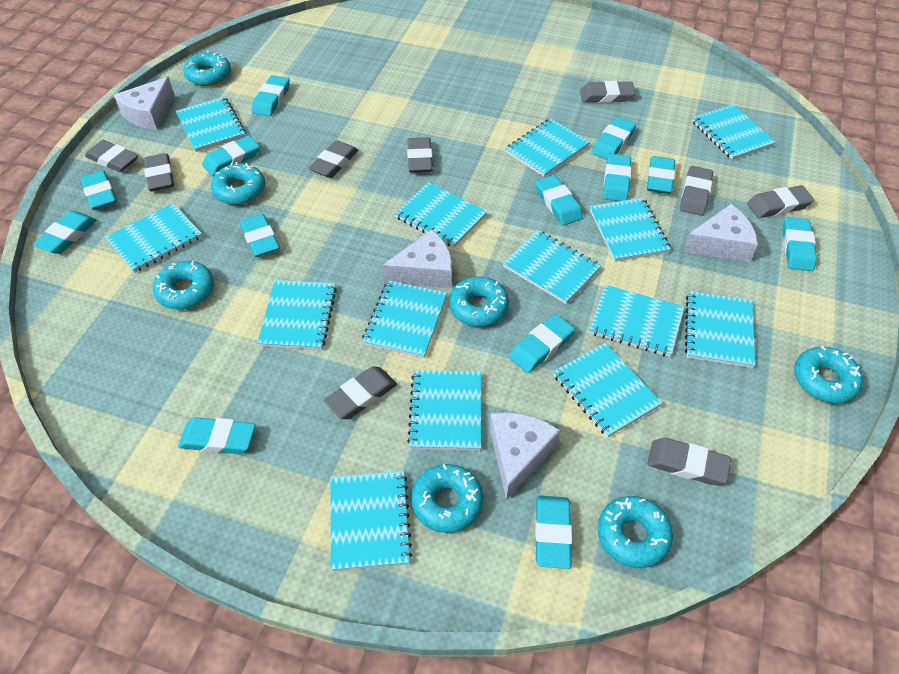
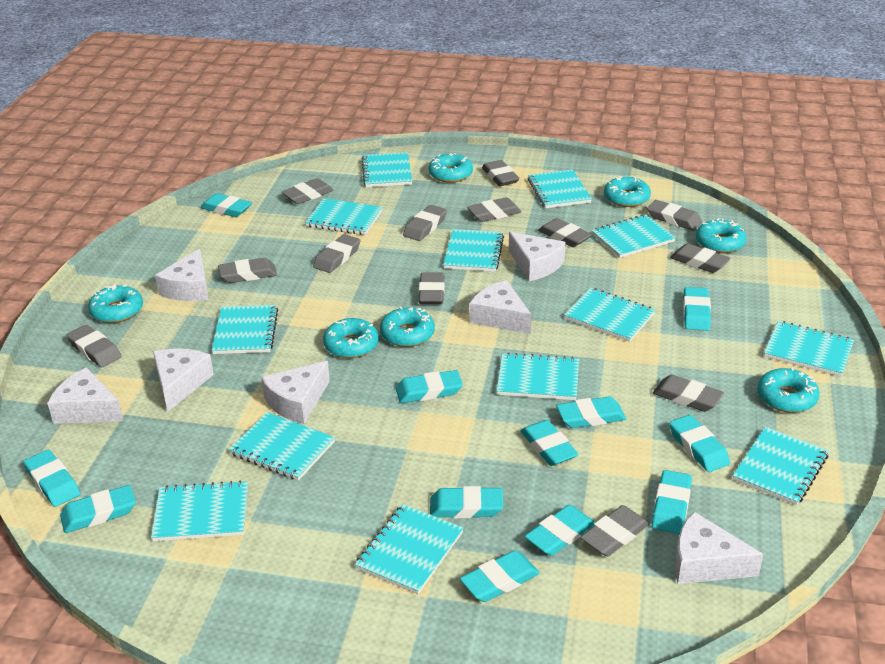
grey eraser: 9 -> 13
turquoise eraser: 13 -> 12
turquoise notebook: 14 -> 13
white cheese: 4 -> 7

